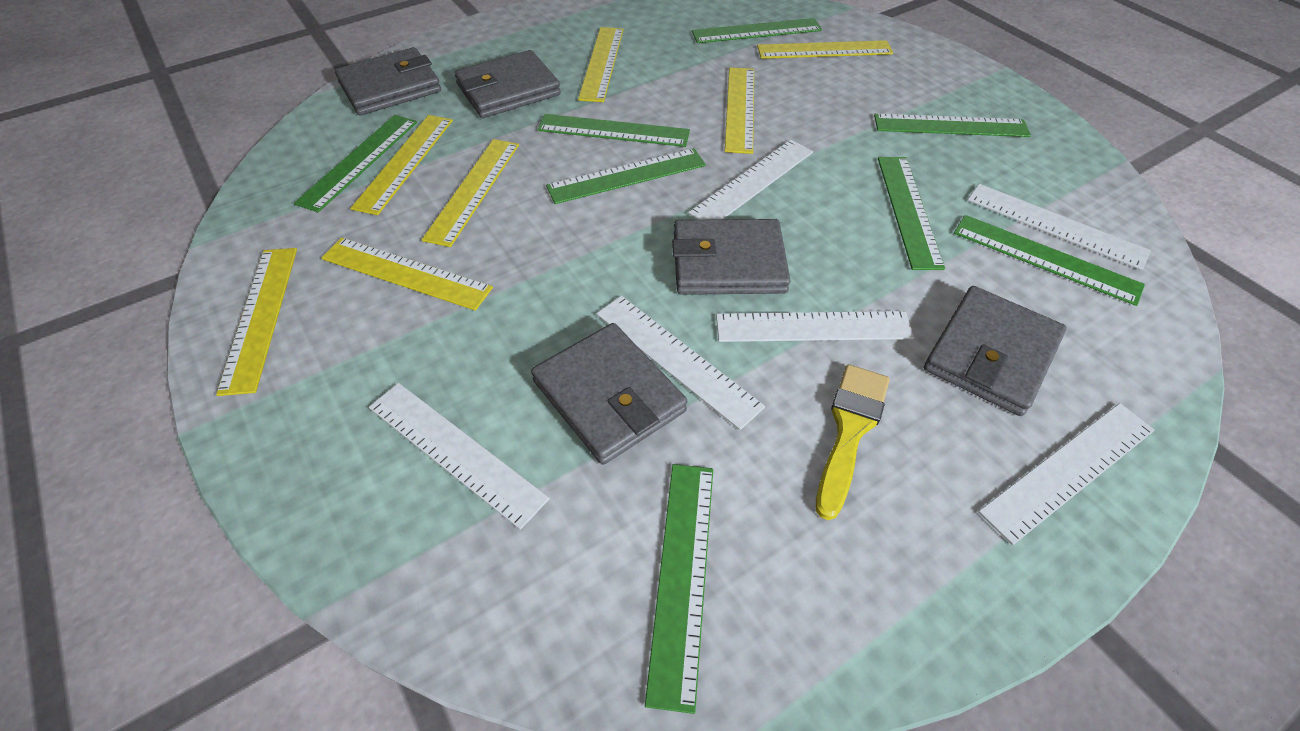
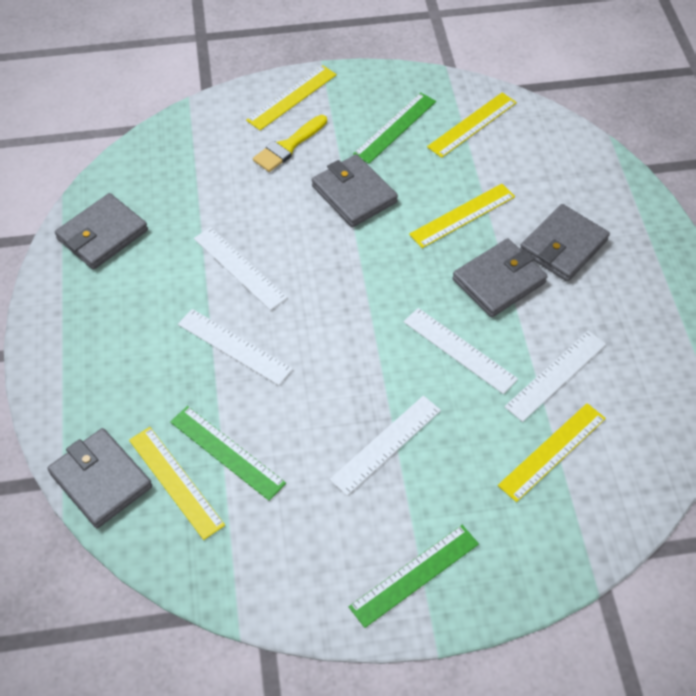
green ruler: 8 -> 3
white ruler: 6 -> 5
yellow ruler: 7 -> 5

